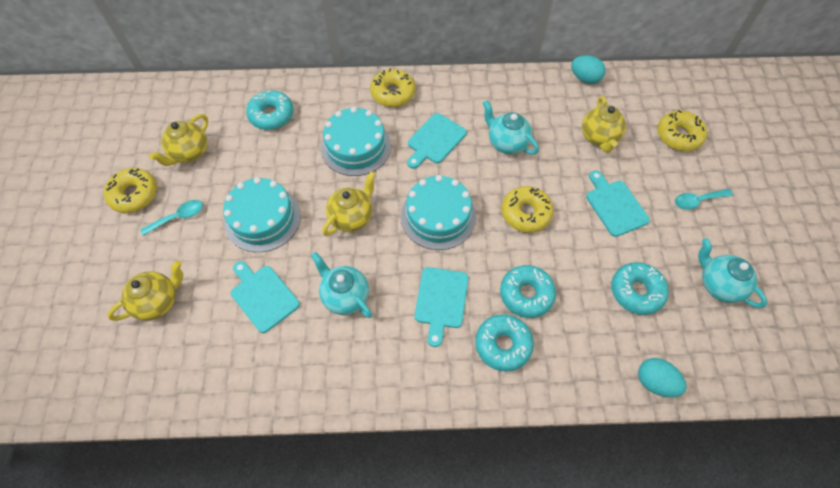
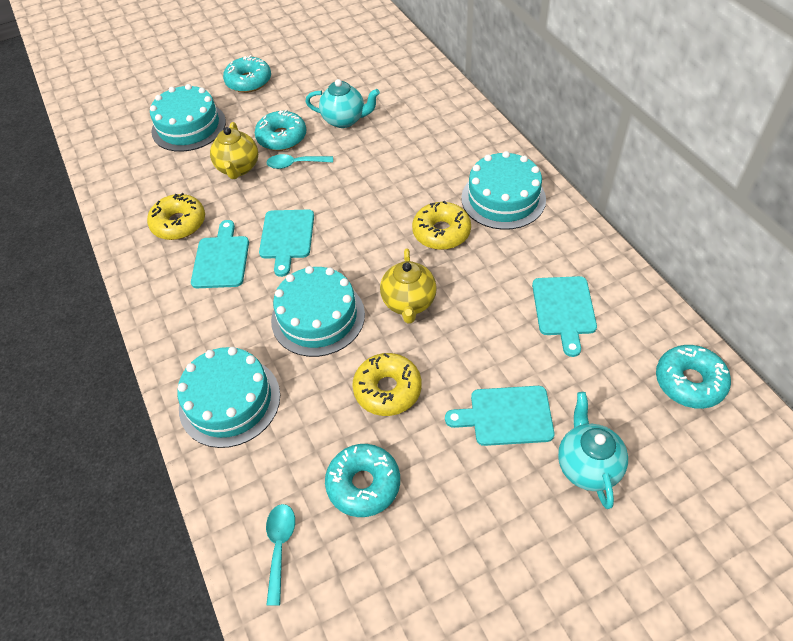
turquoise cake: 3 -> 4
turquoise egg: 2 -> 0
turquoise teapot: 3 -> 2
yellow donut: 4 -> 3
yellow teapot: 4 -> 2

